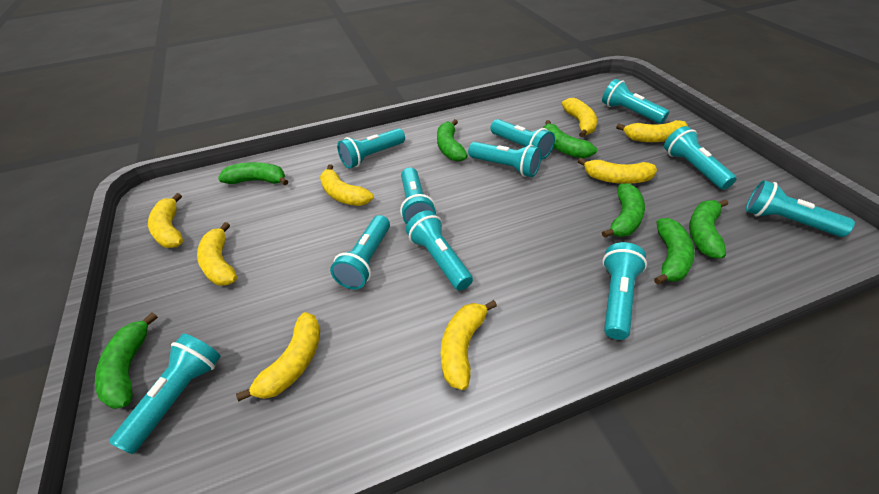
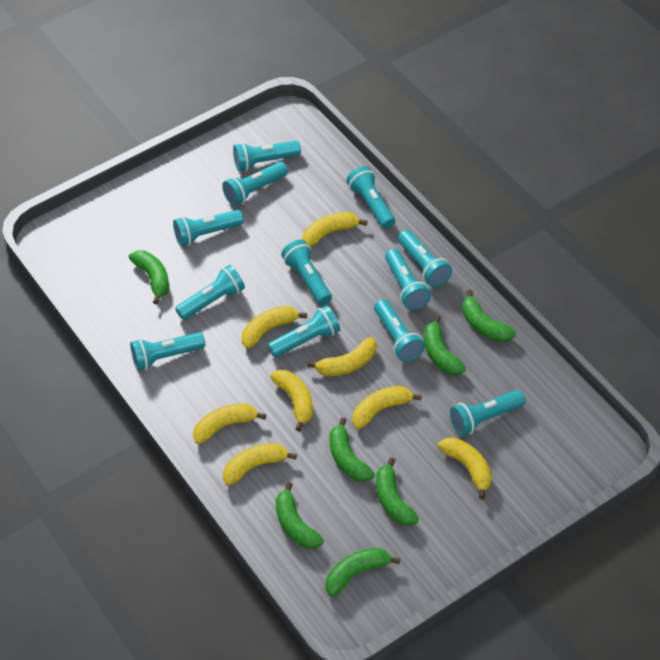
turquoise flashlight: 11 -> 12

